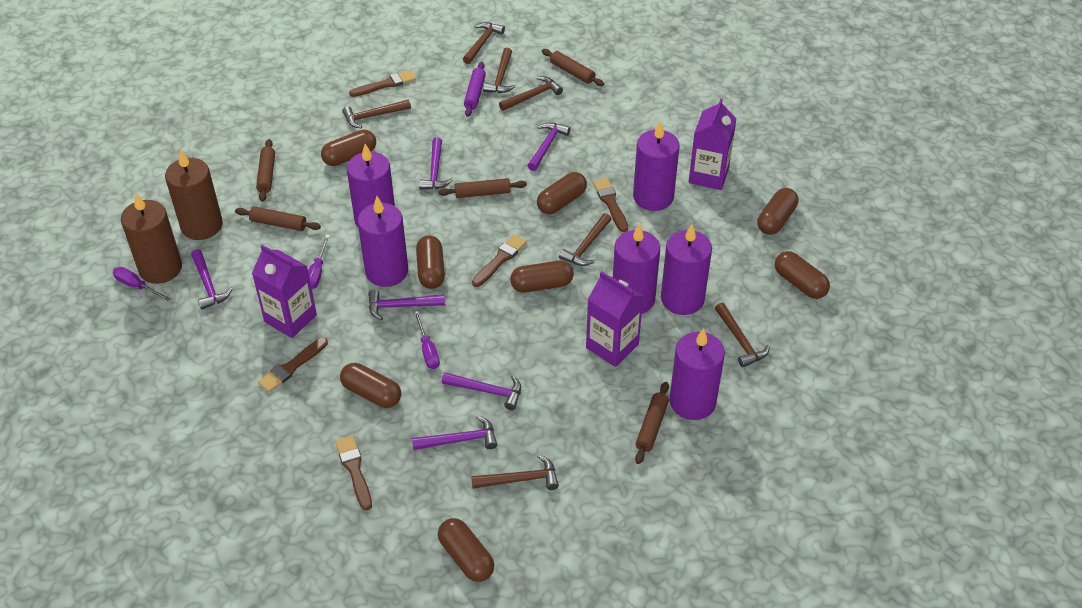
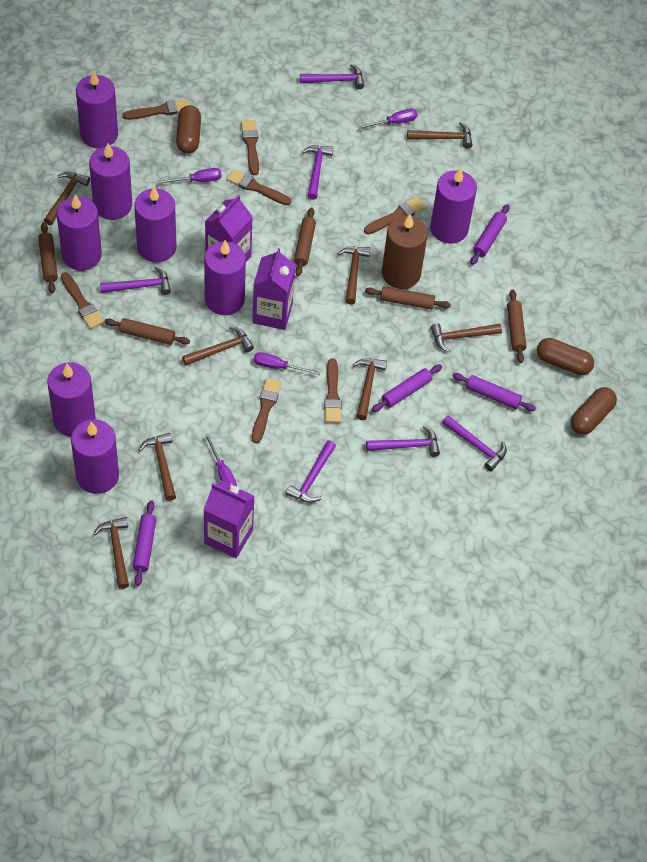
brown brush: 5 -> 7
brown candle: 2 -> 1
brown capsule: 8 -> 3
brown hammer: 7 -> 8
purple candle: 6 -> 8
purple rolling pin: 1 -> 4
purple screwdriver: 3 -> 4

